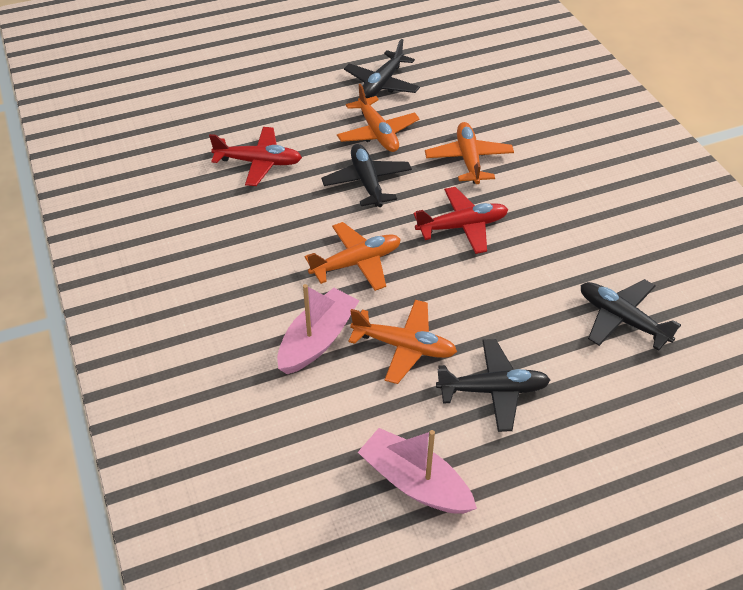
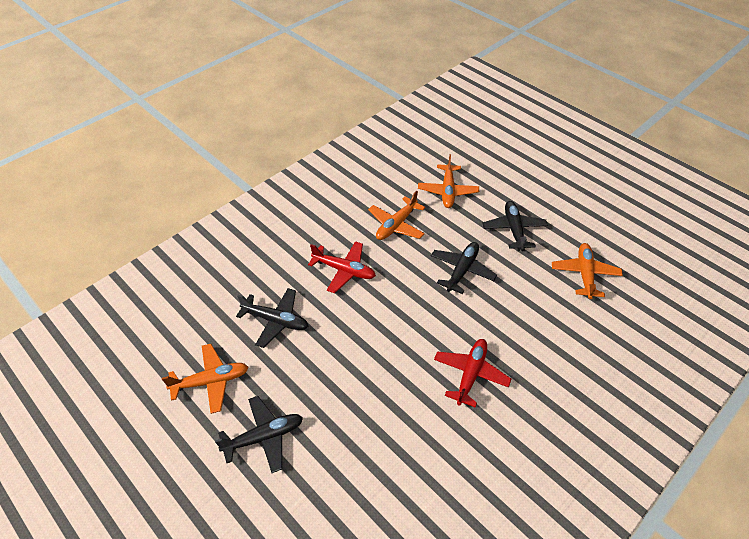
pink boat: 2 -> 0

